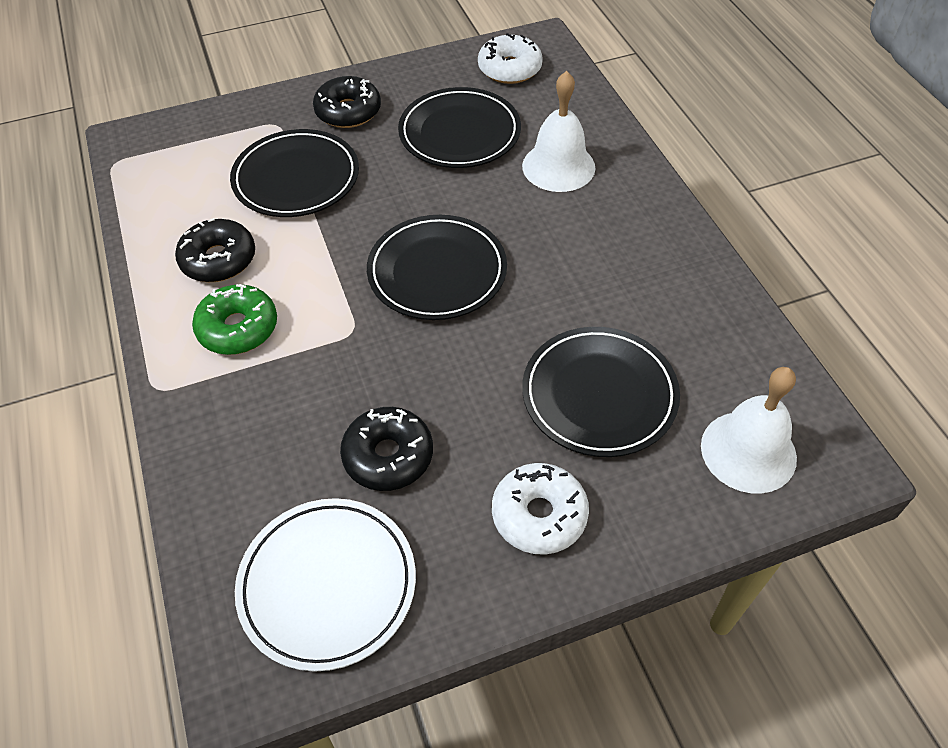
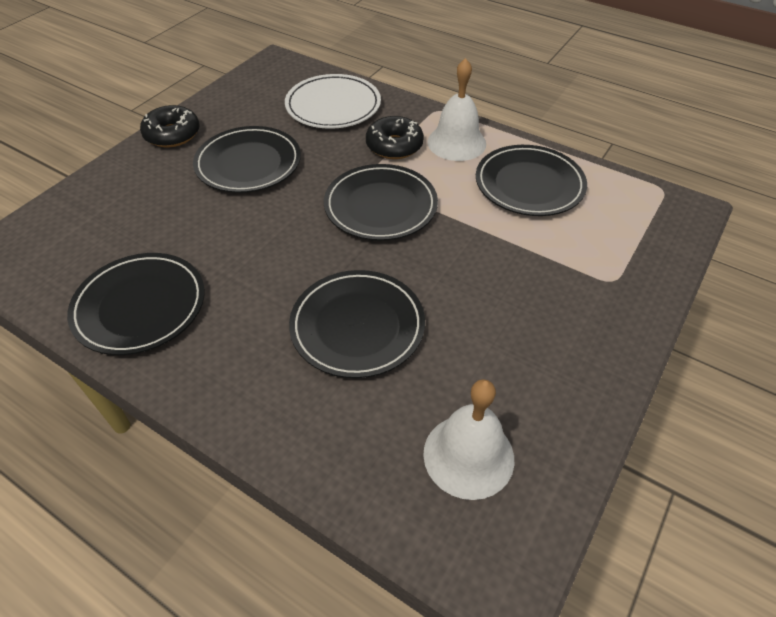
black donut: 3 -> 2
black plate: 4 -> 5
green donut: 1 -> 0
white donut: 2 -> 0

